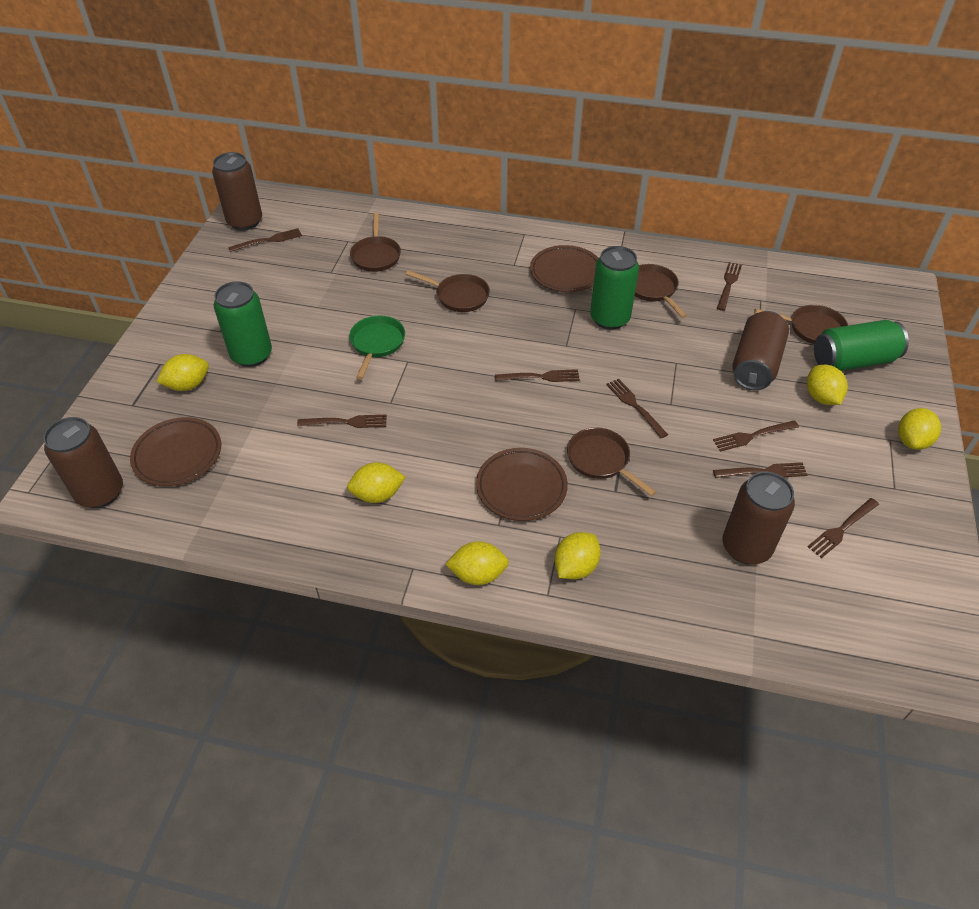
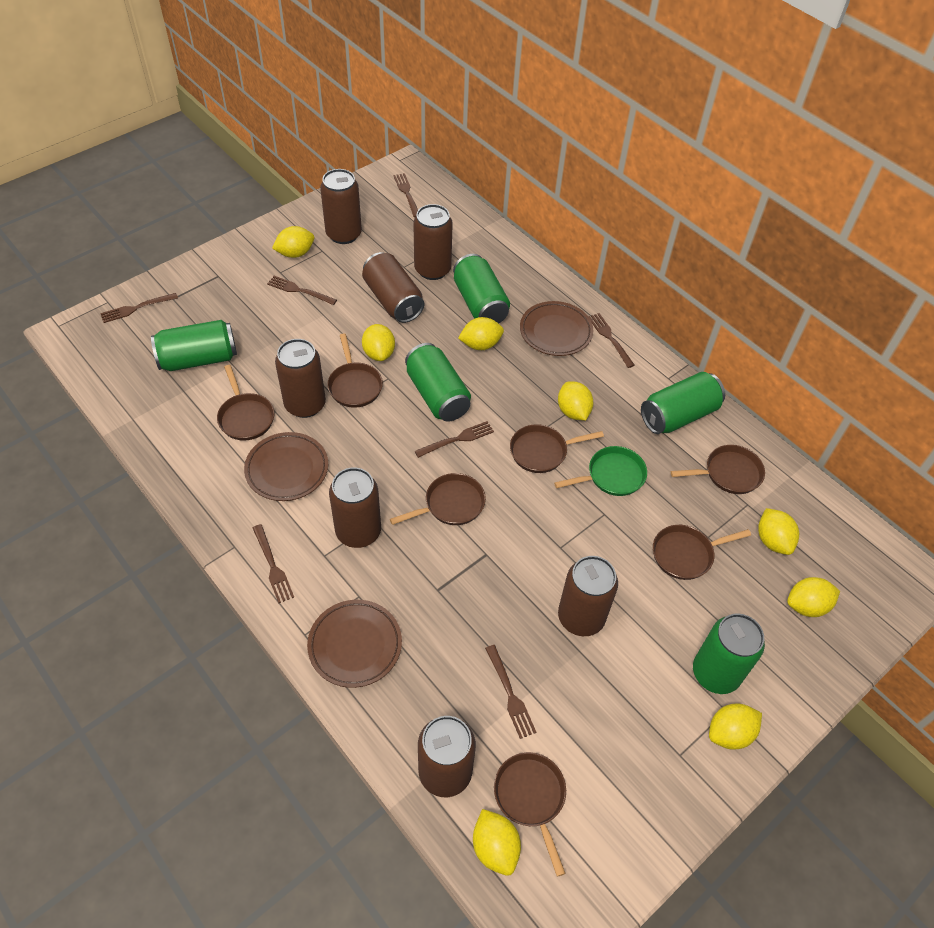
brown can: 4 -> 7
brown fork: 8 -> 7
brown pan: 5 -> 7
green can: 3 -> 5
yellow lemon: 6 -> 8

